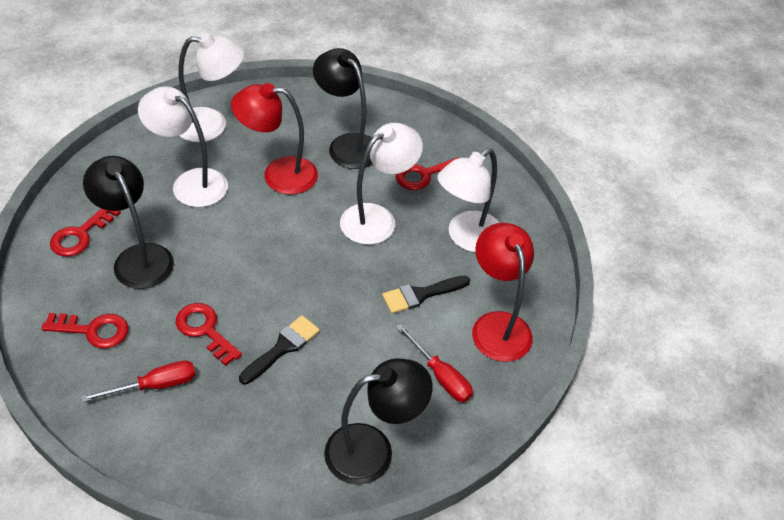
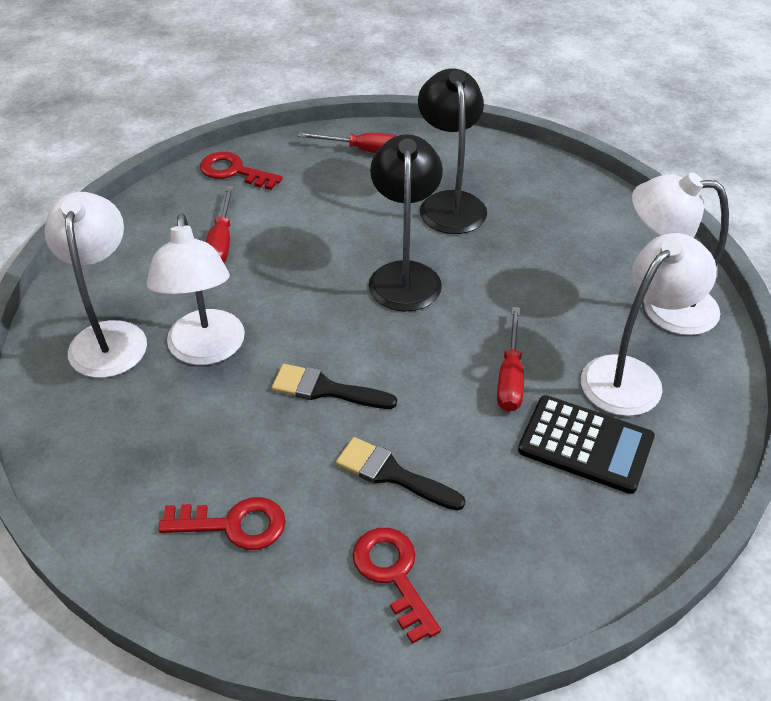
black calculator: 0 -> 1
black lamp: 3 -> 2
red key: 4 -> 3
red lamp: 2 -> 0
red screwdriver: 2 -> 3

